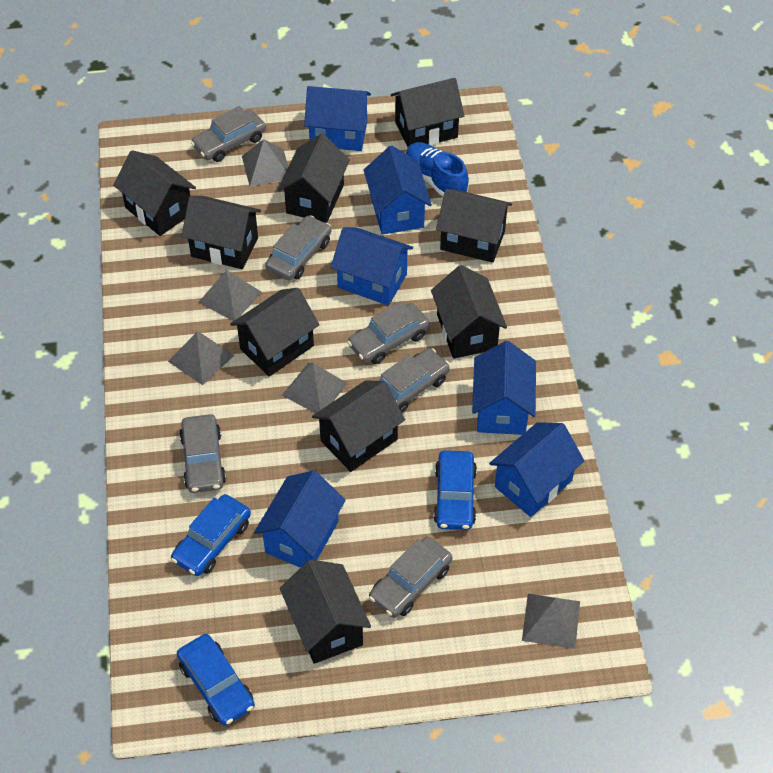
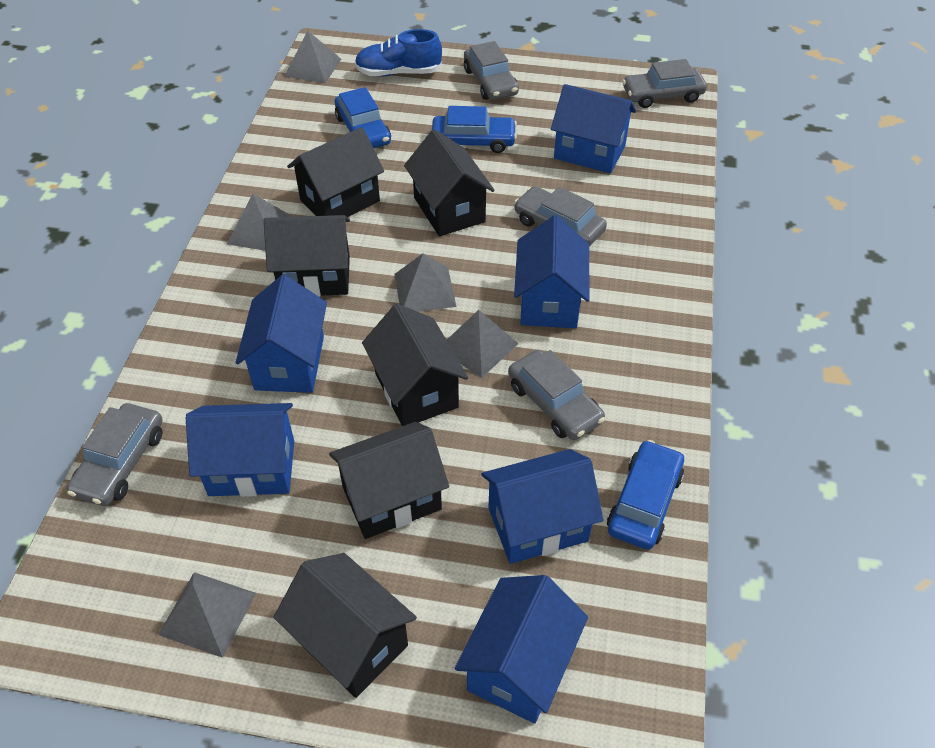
black house: 9 -> 6
grey car: 6 -> 5

